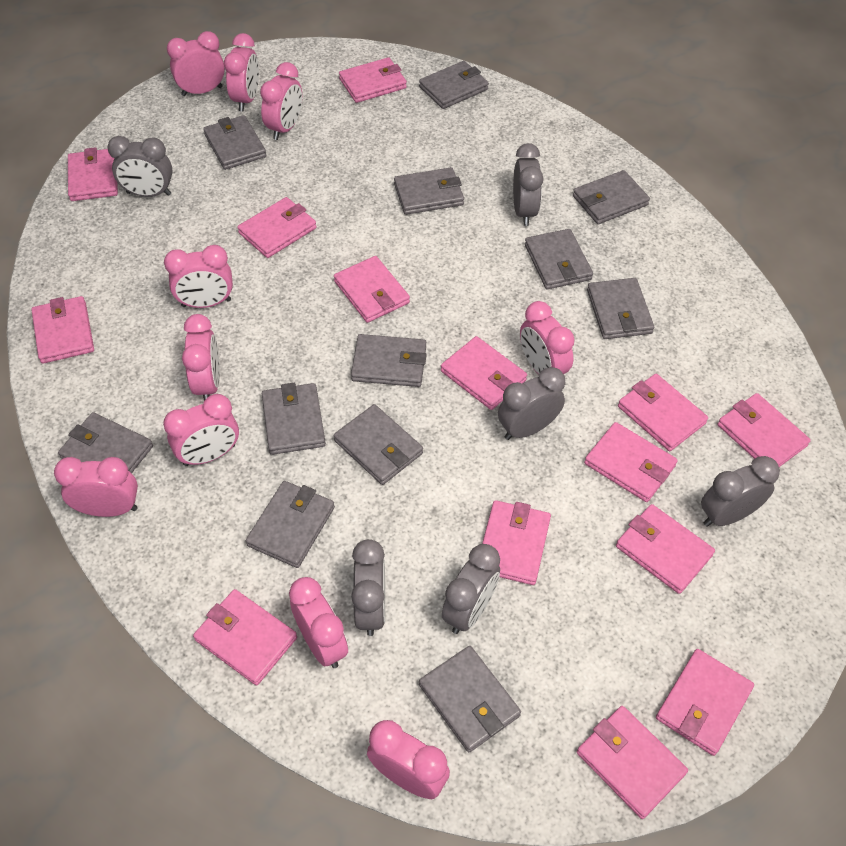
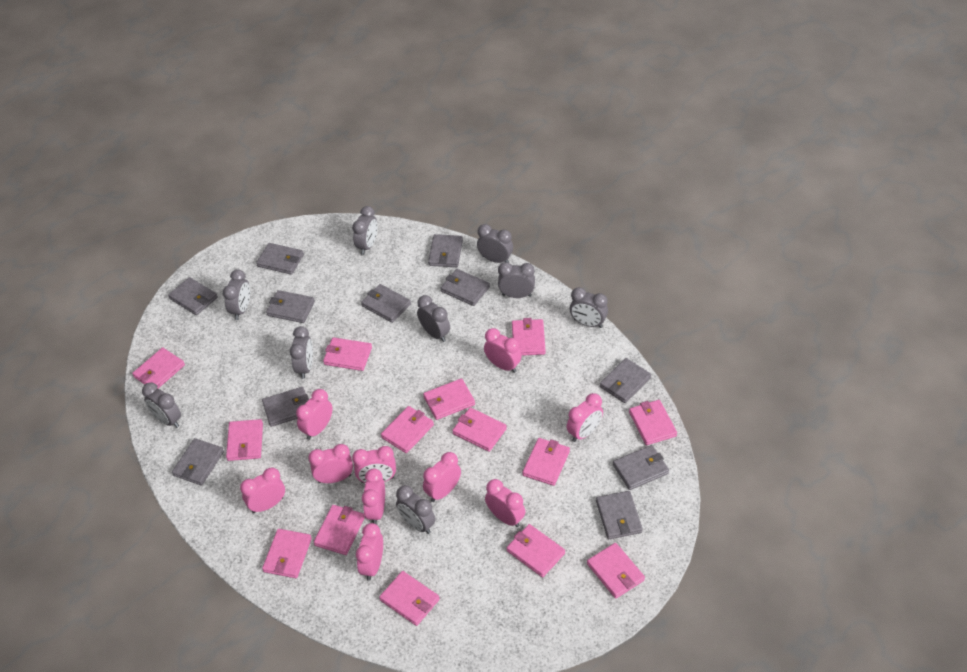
grey clock: 6 -> 9
grey wallet: 12 -> 11

